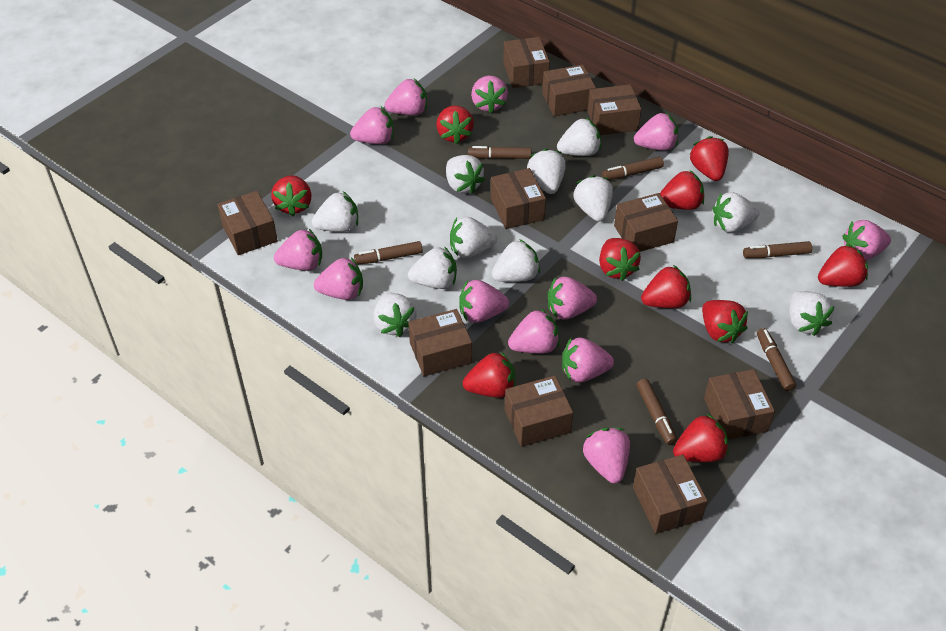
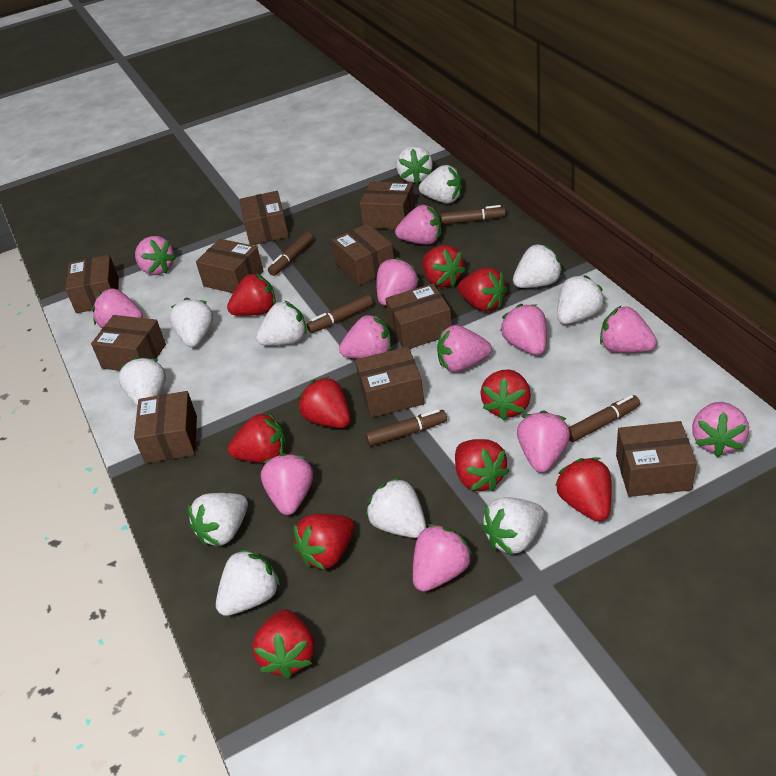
brown marker: 6 -> 5

